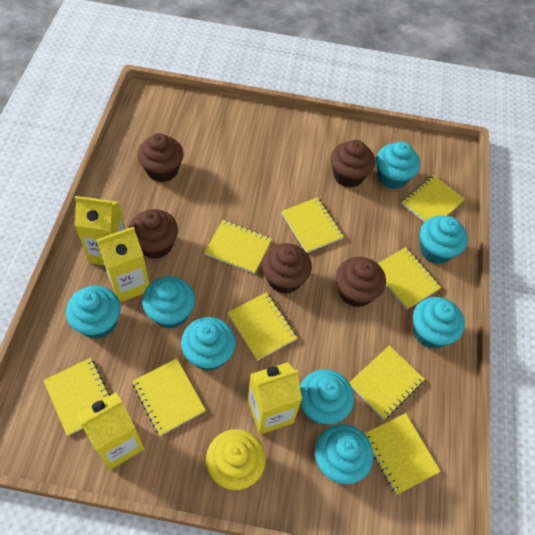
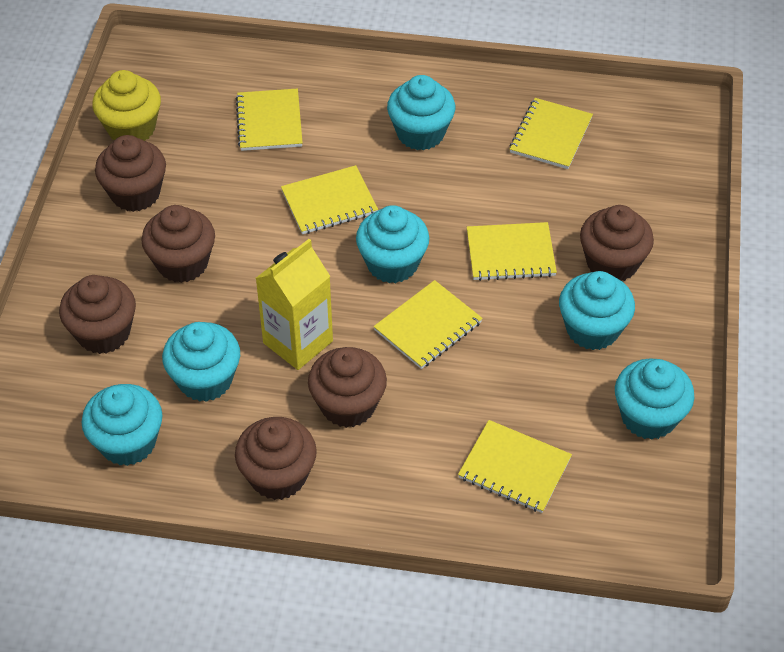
brown cupcake: 5 -> 6
turquoise cupcake: 8 -> 6
yellow carton: 4 -> 1
yellow notebook: 9 -> 6

